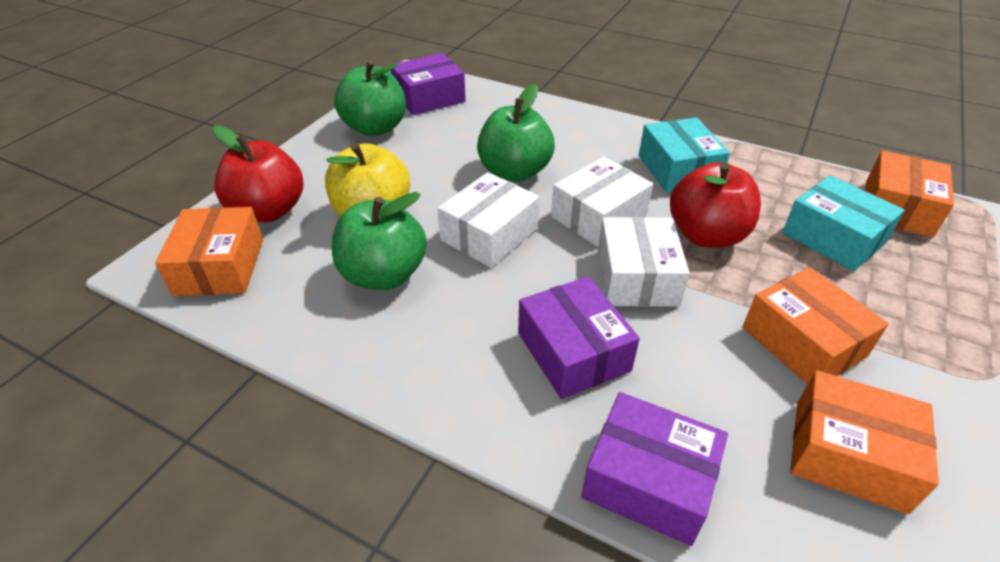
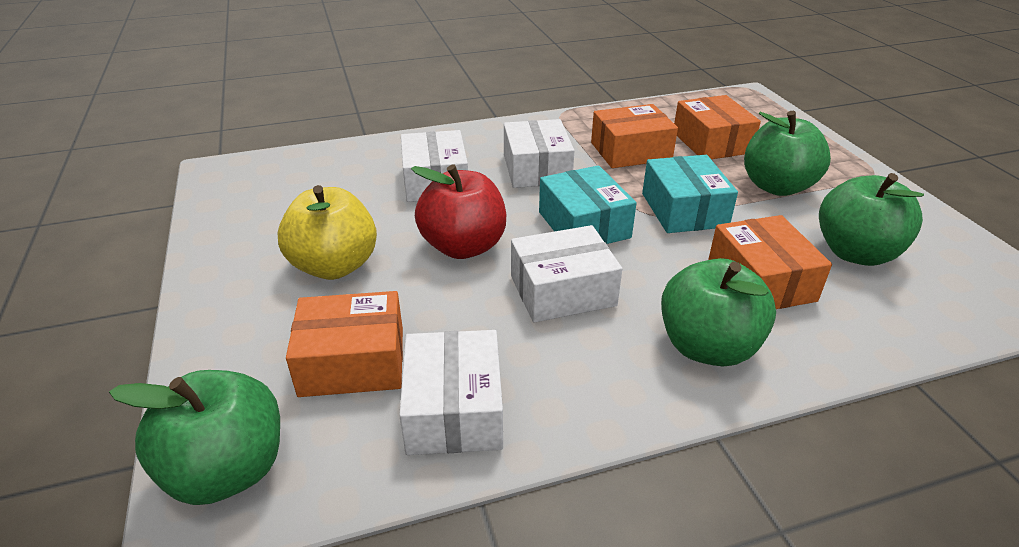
green apple: 3 -> 4
purple box: 3 -> 0
red apple: 2 -> 1
white box: 3 -> 4

